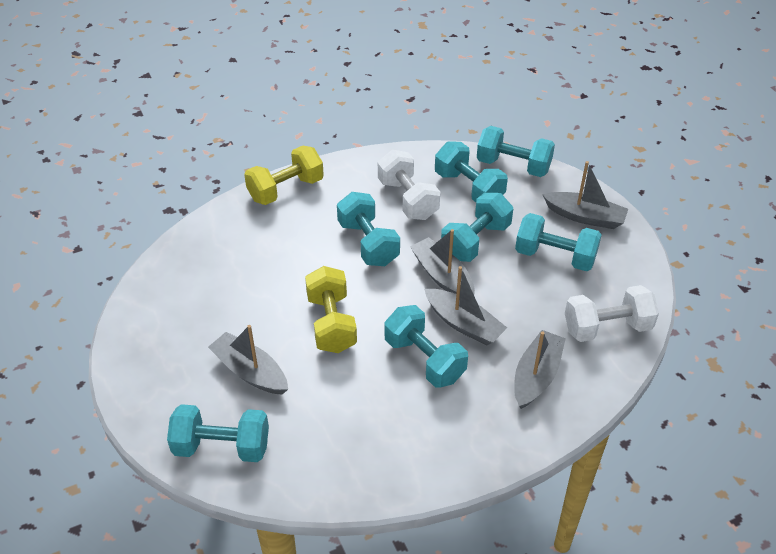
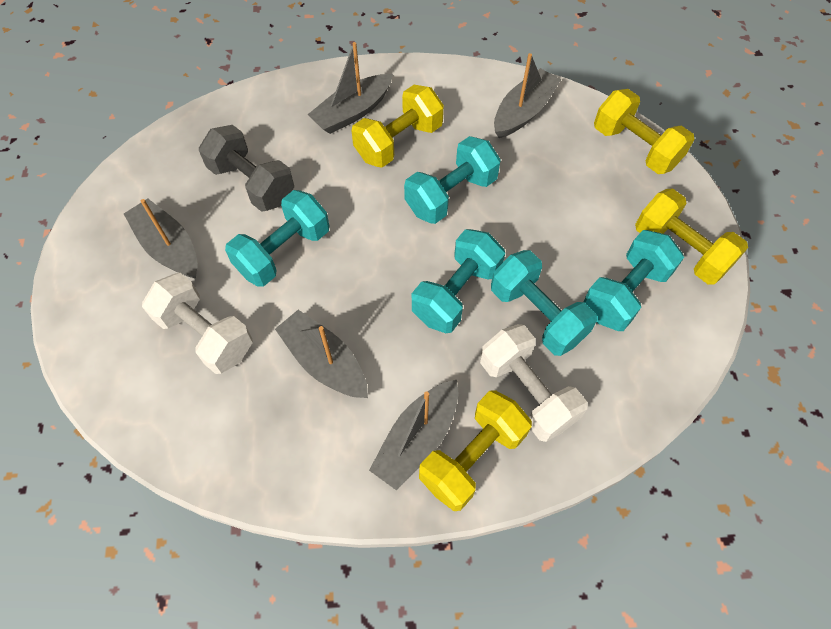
grey dumbbell: 0 -> 1
turquoise dumbbell: 7 -> 5
yellow dumbbell: 2 -> 4

